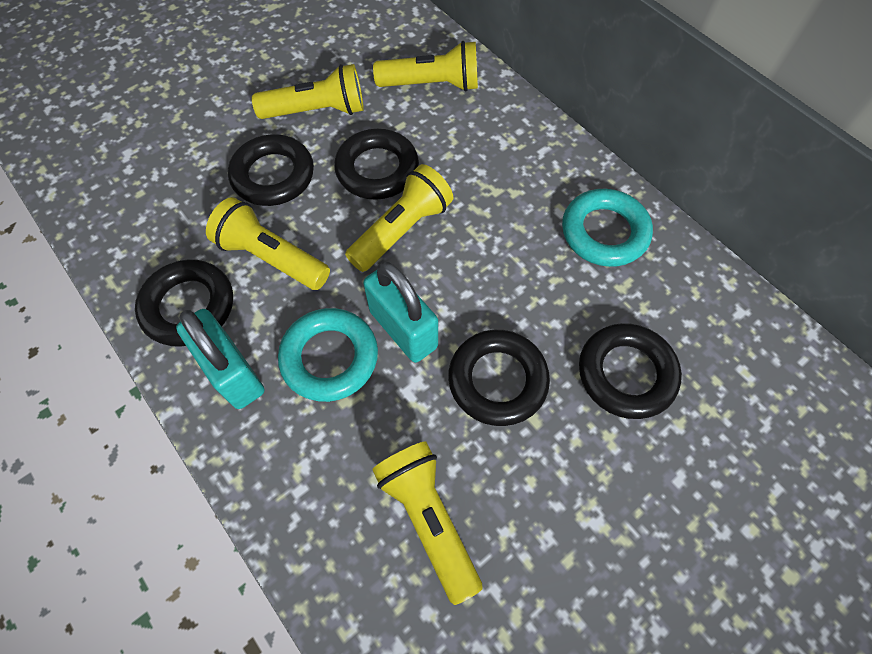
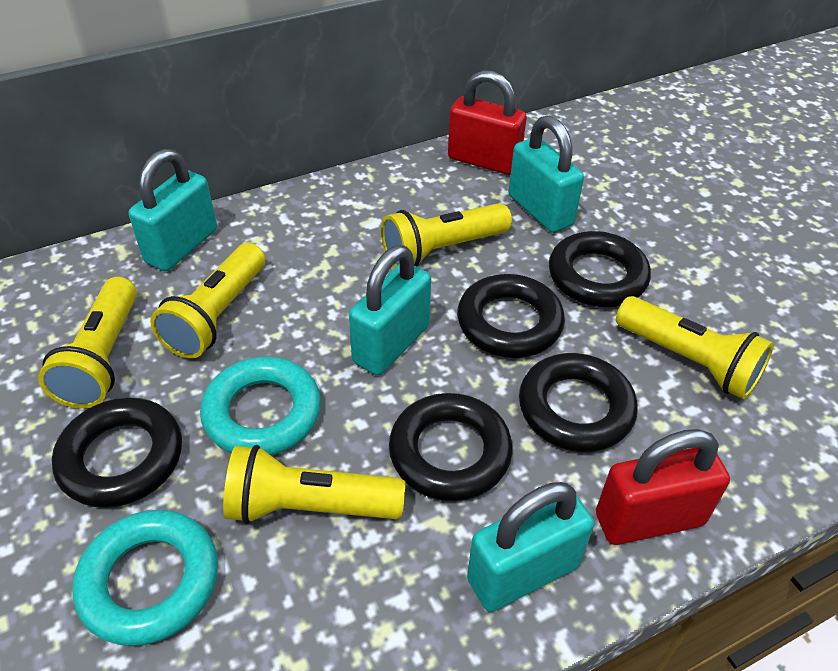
red padlock: 0 -> 2
turquoise padlock: 2 -> 4

